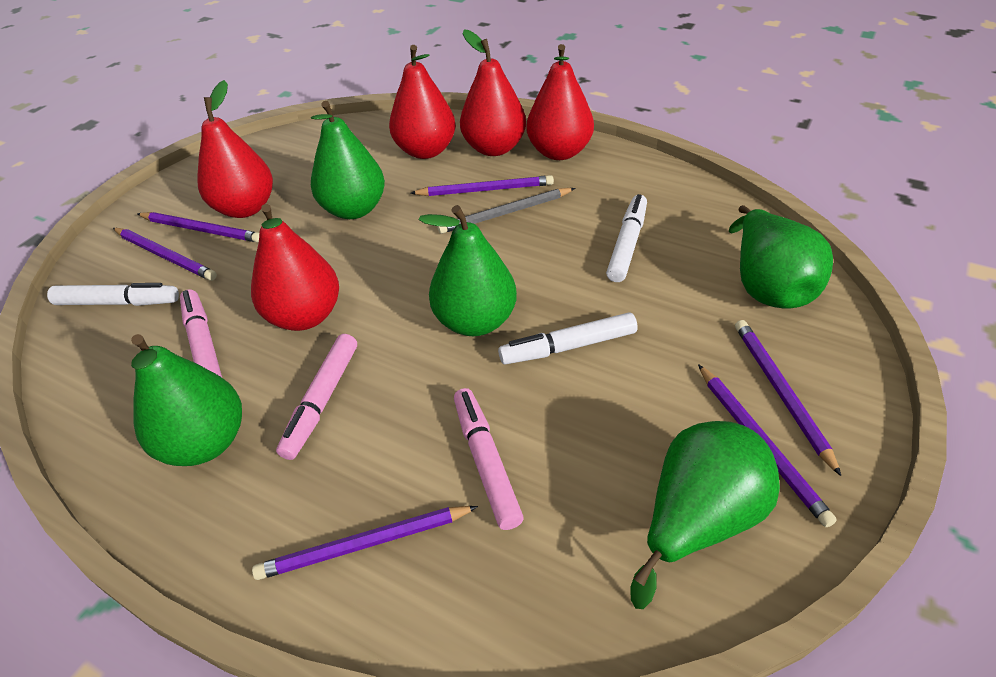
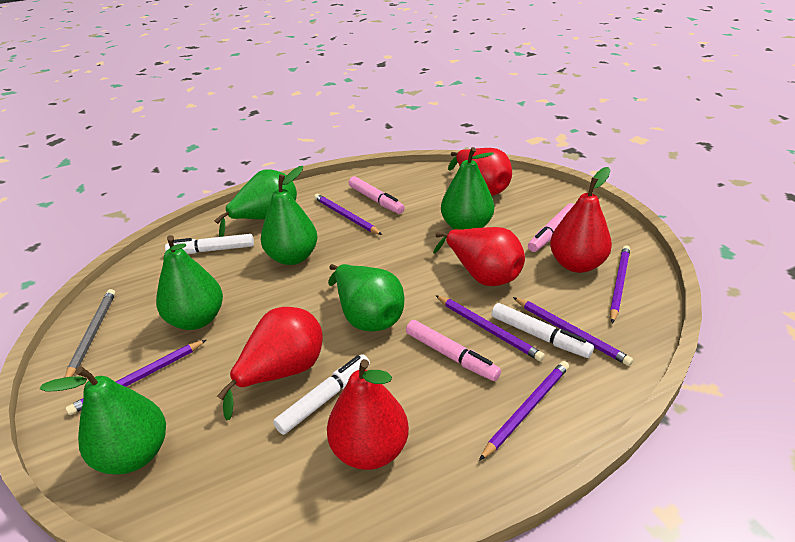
green pear: 5 -> 6

